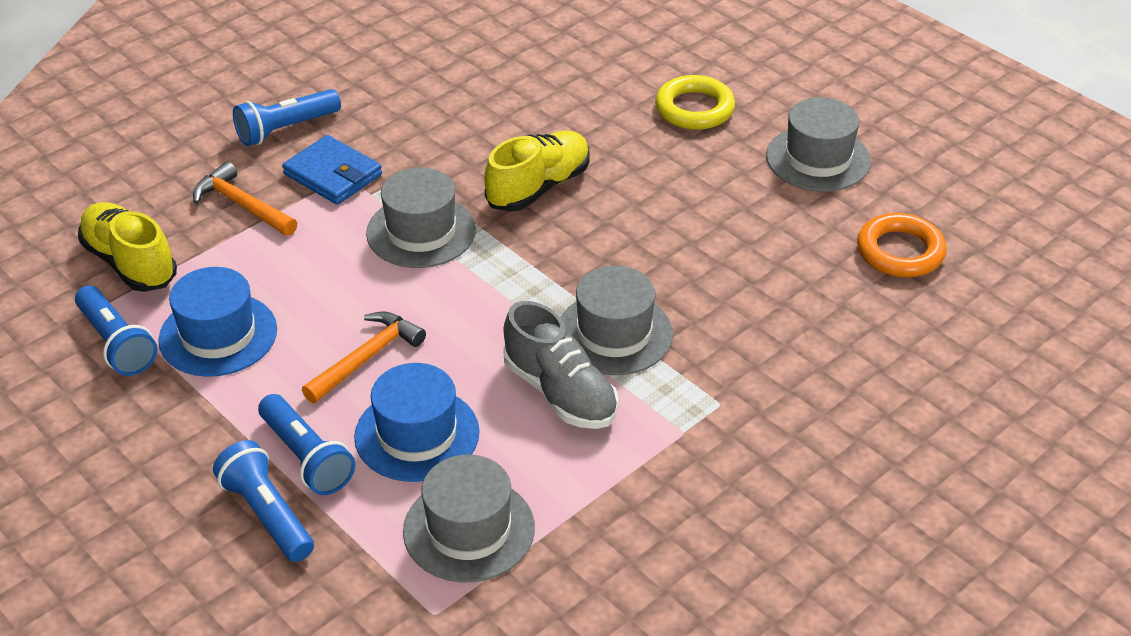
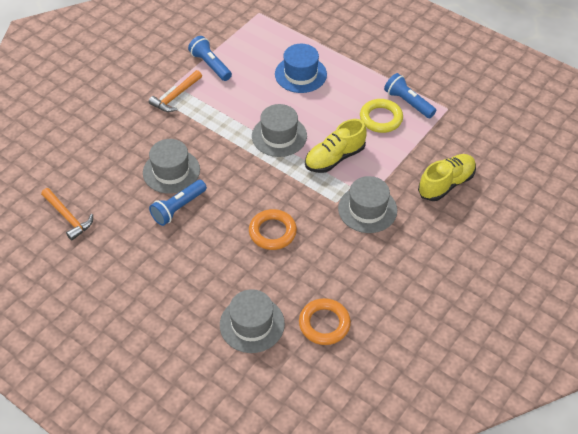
blue flashlight: 4 -> 3
blue hat: 2 -> 1
blue wallet: 1 -> 0
grey shoe: 1 -> 0
orange ring: 1 -> 2

